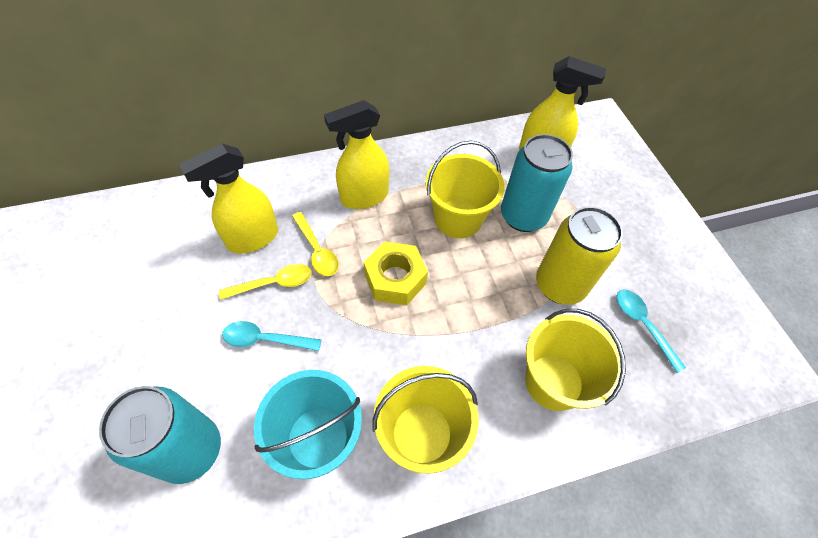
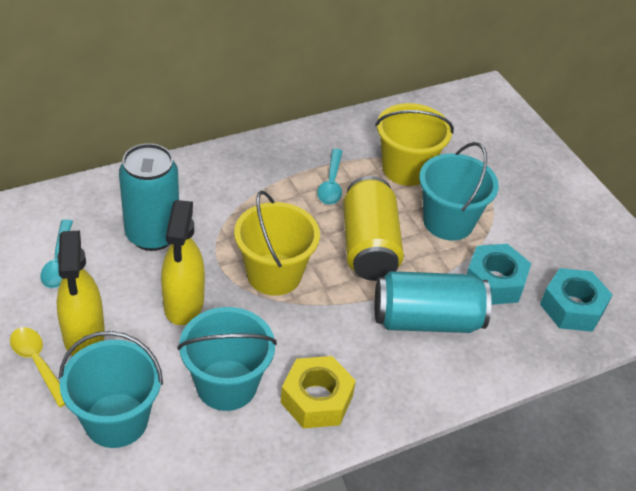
turquoise bucket: 1 -> 3
turquoise nut: 0 -> 2
yellow bucket: 3 -> 2
yellow spoon: 2 -> 1
yellow spray bottle: 3 -> 2

